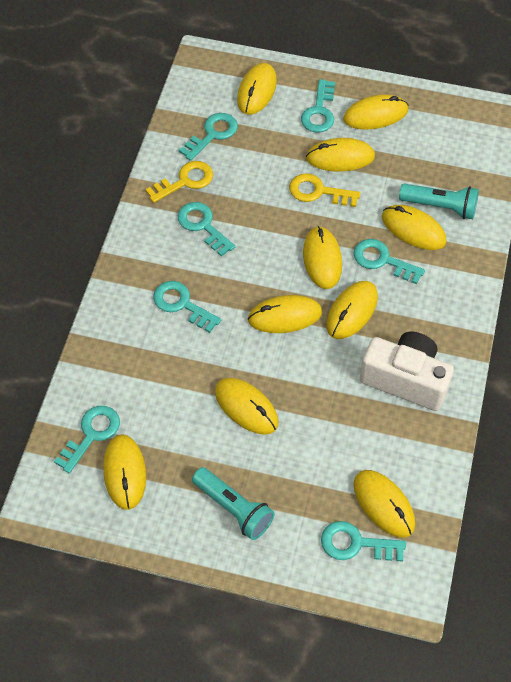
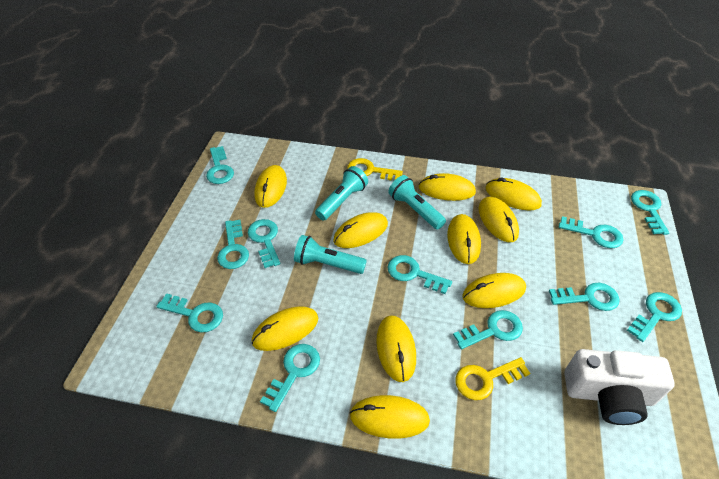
turquoise flashlight: 2 -> 3
turquoise key: 7 -> 11

